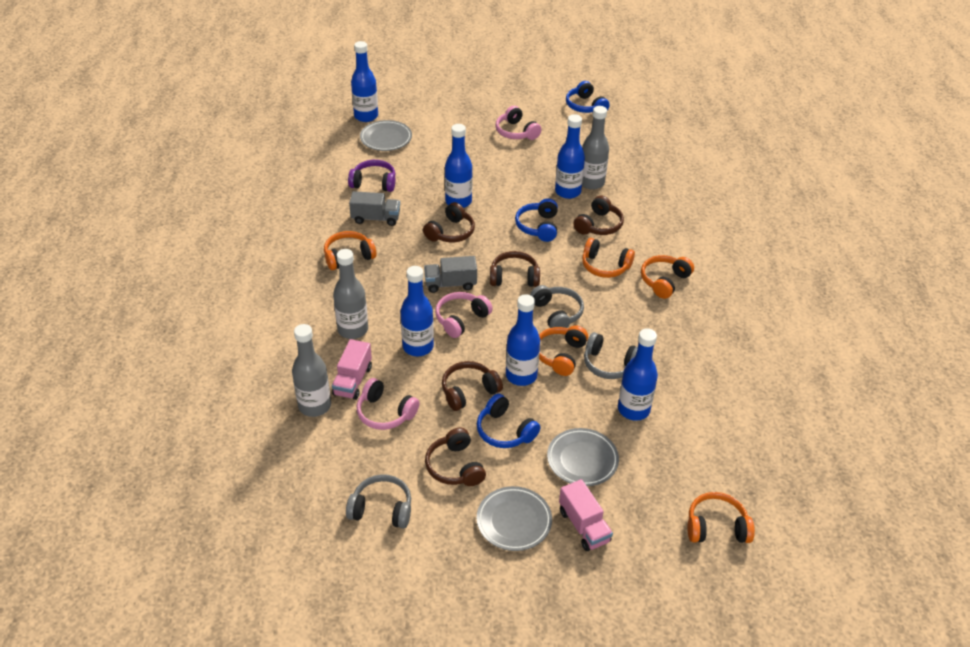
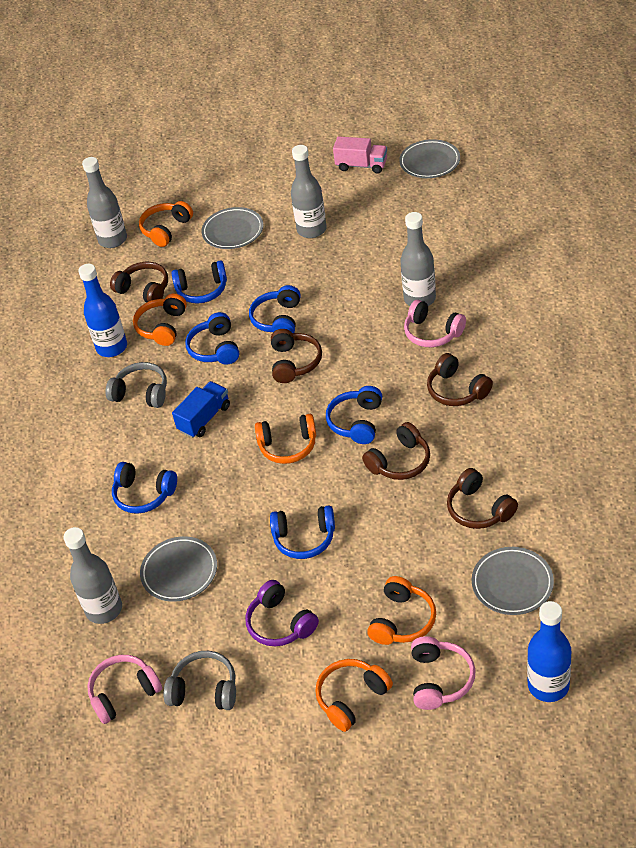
blue bottle: 6 -> 2
blue headphones: 3 -> 6
blue truck: 0 -> 1
grey bottle: 3 -> 4
grey headphones: 3 -> 2
grey plate: 3 -> 4
grey truck: 2 -> 0
pink truck: 2 -> 1

